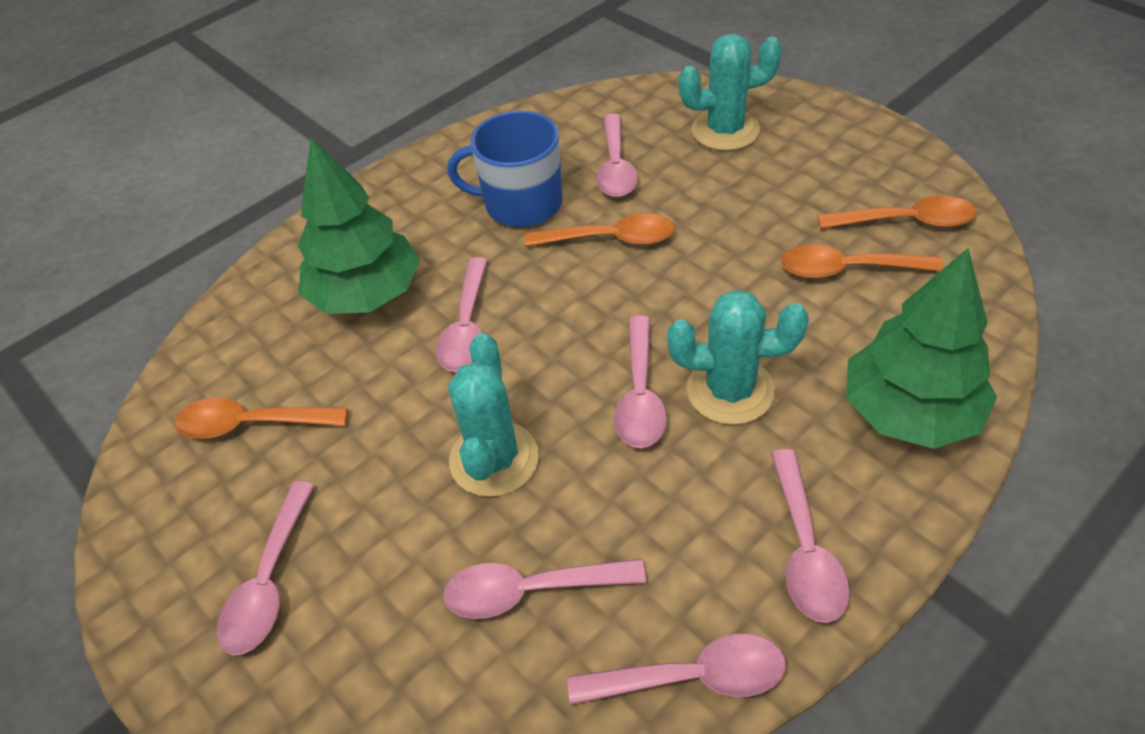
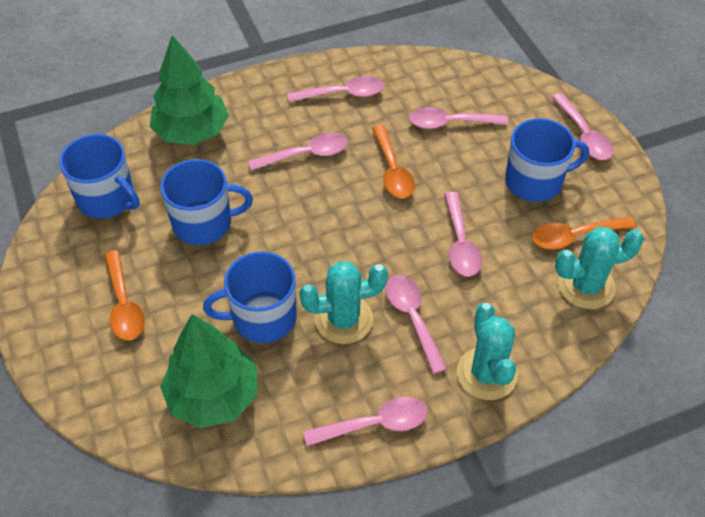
blue mug: 1 -> 4
orange spoon: 4 -> 3

